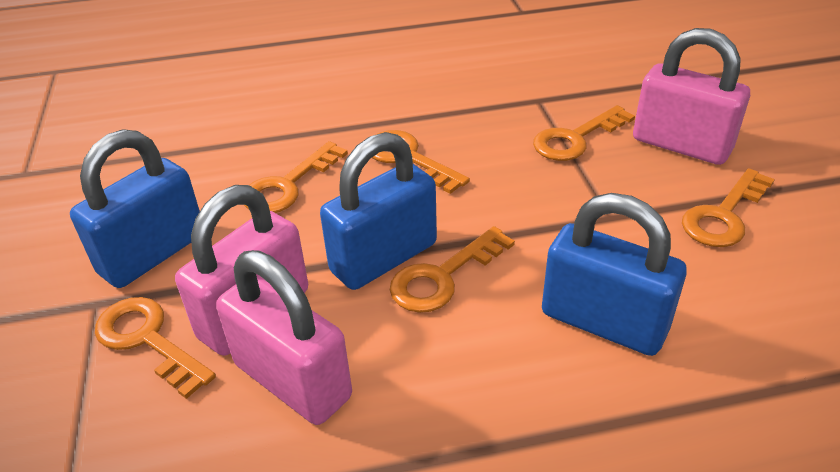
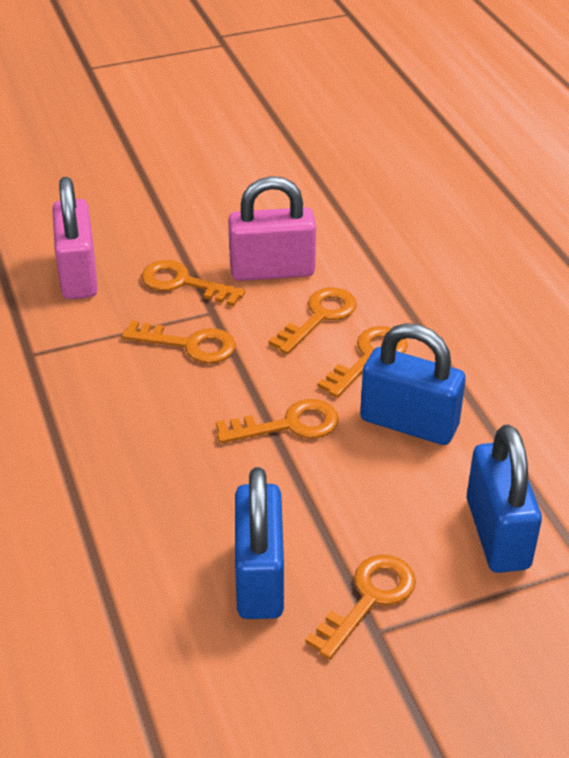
pink padlock: 3 -> 2

